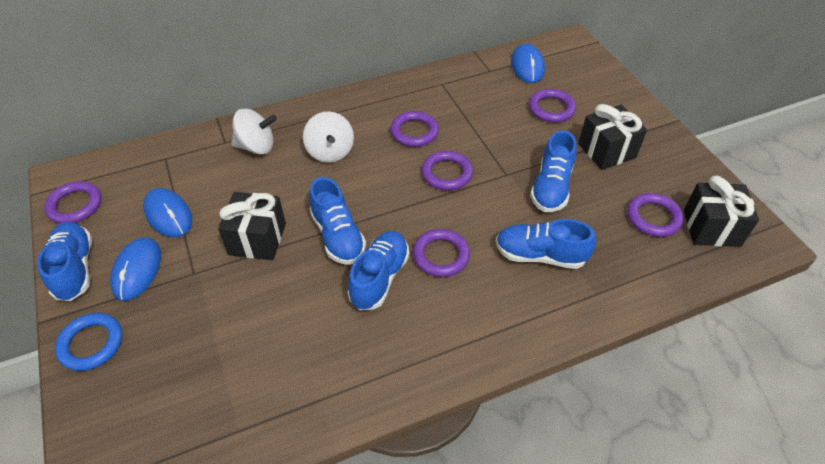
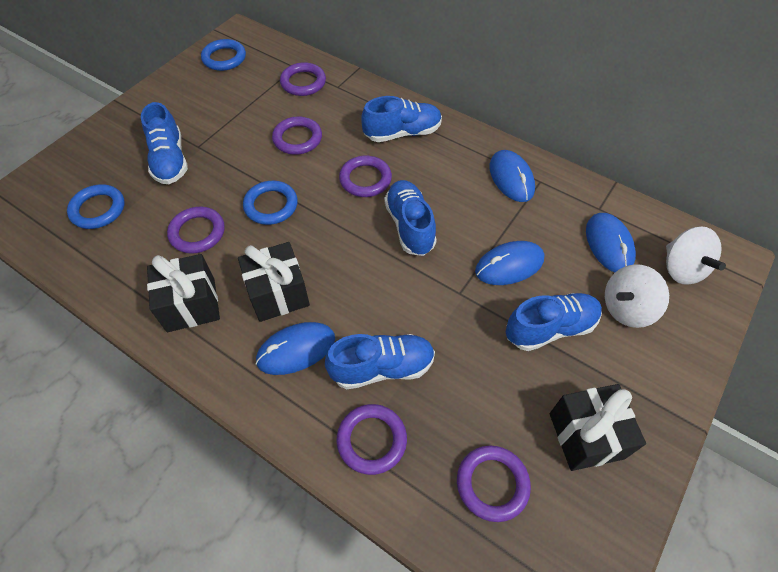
blue mouse: 3 -> 4
blue ring: 1 -> 3

